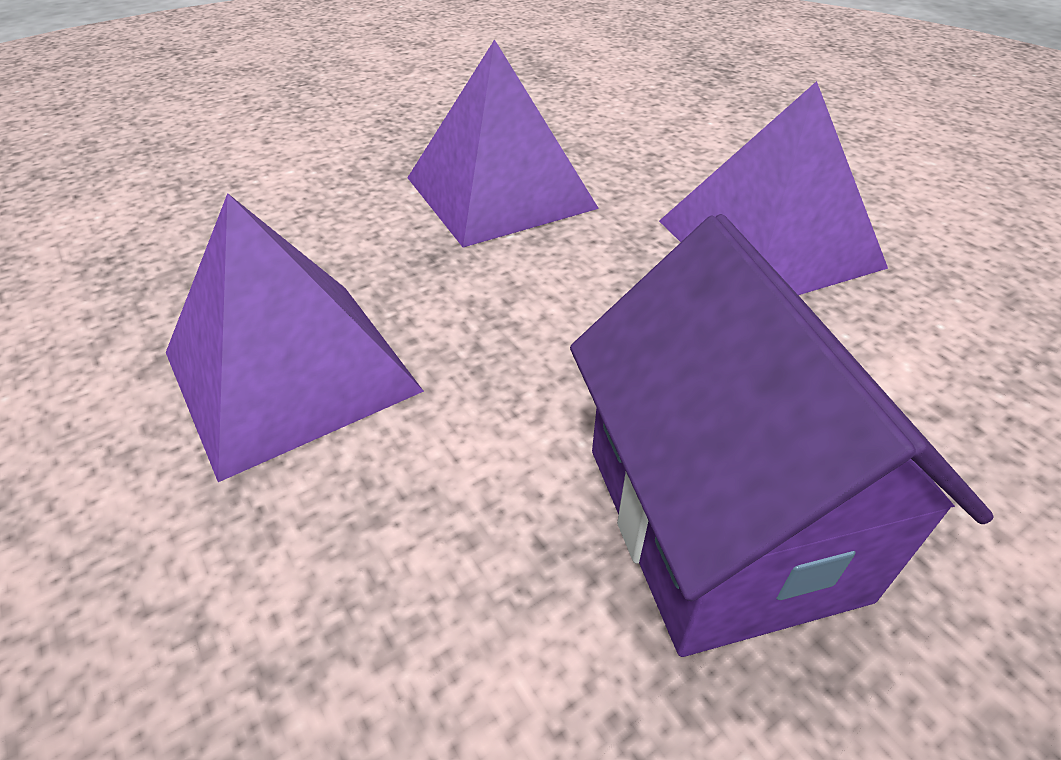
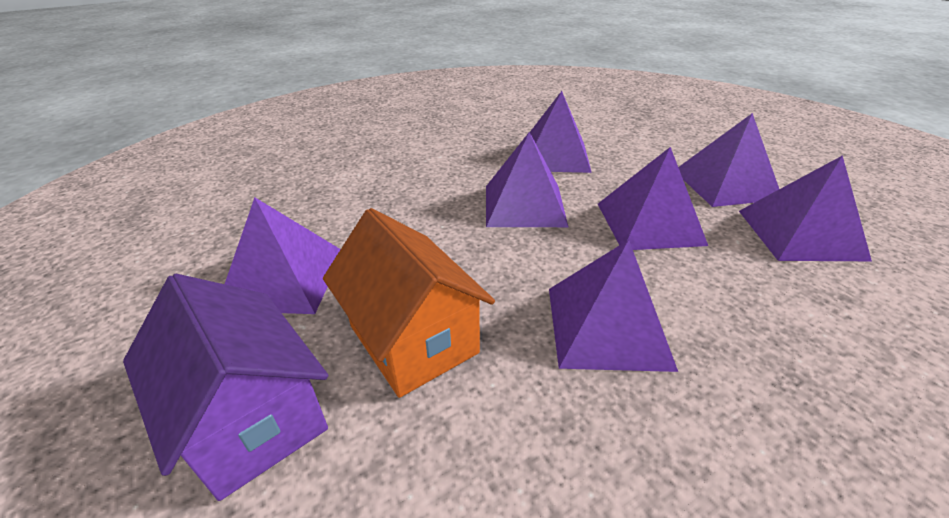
orange house: 0 -> 1
purple pyramid: 3 -> 7

